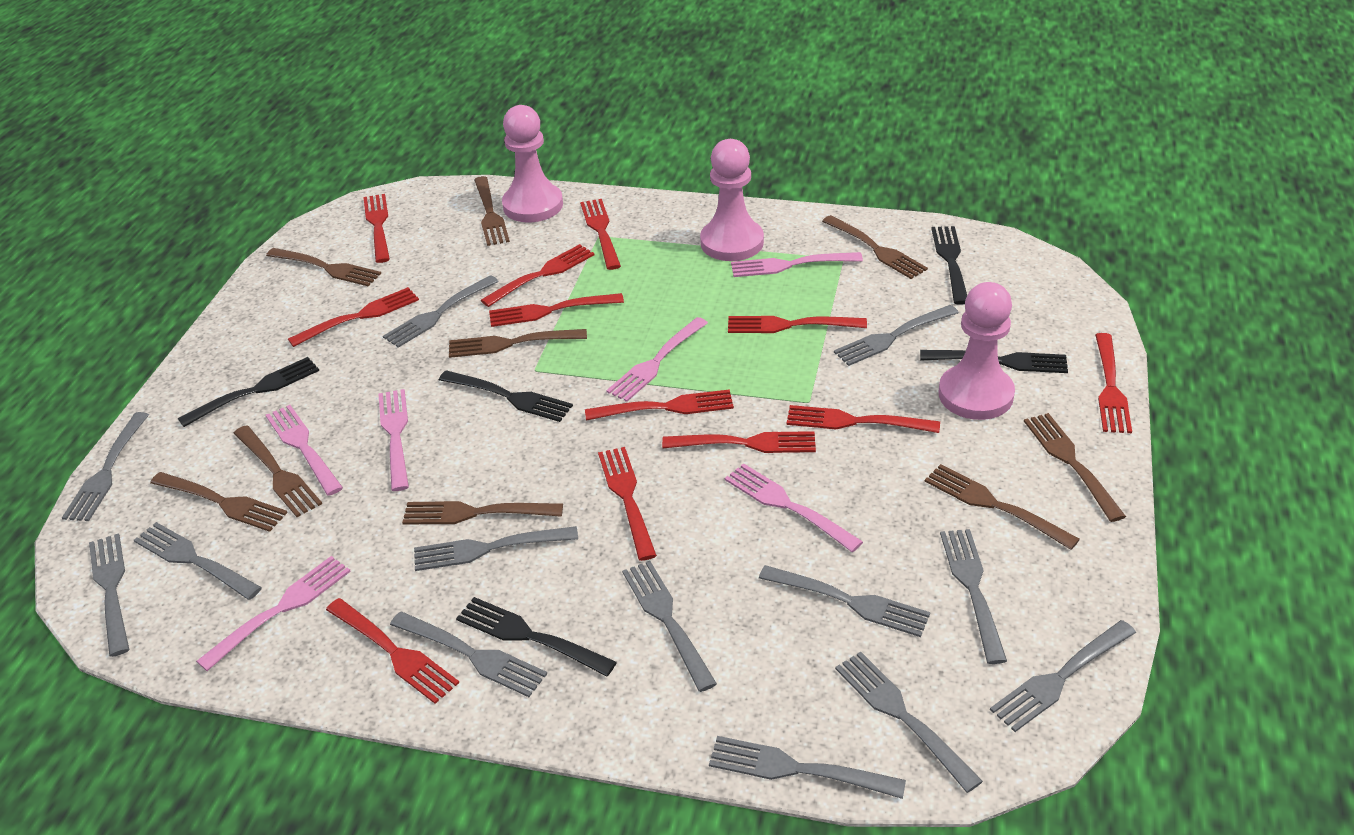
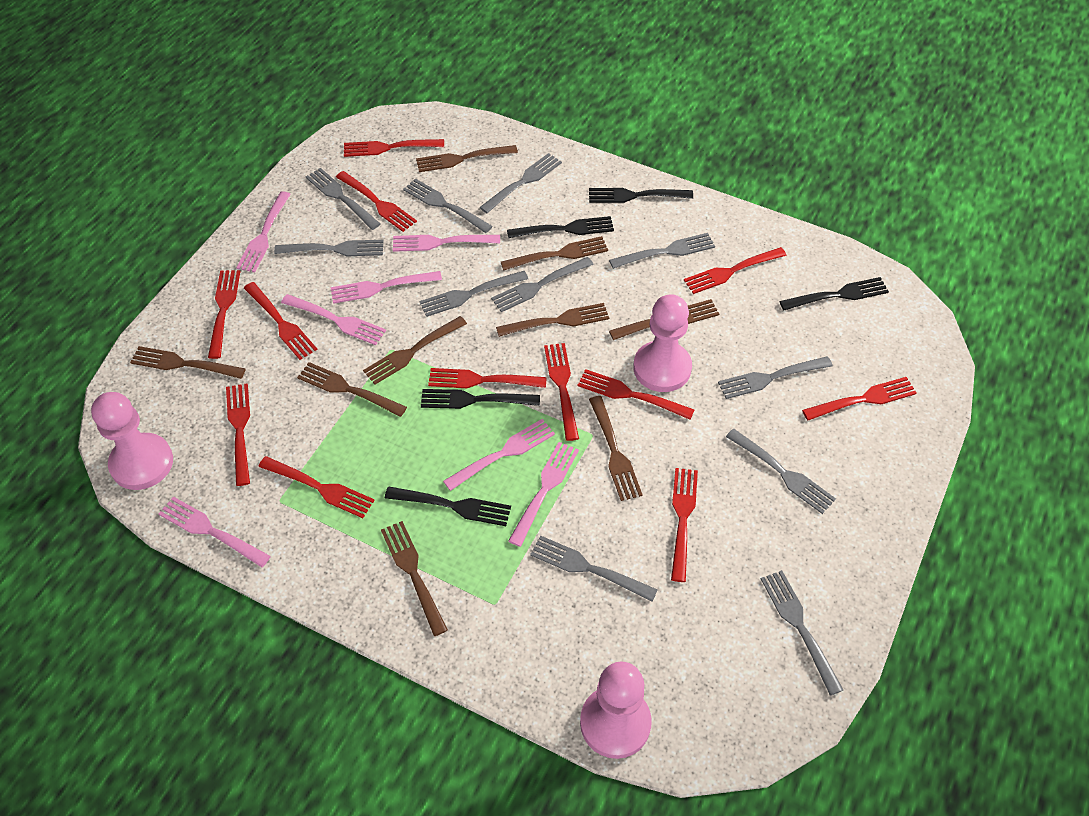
grey fork: 13 -> 11
pink fork: 6 -> 7

